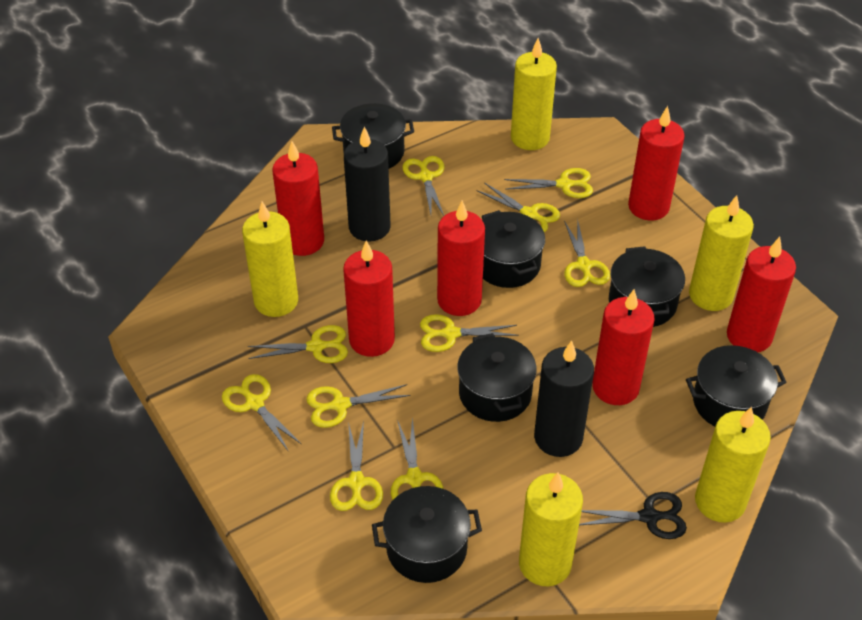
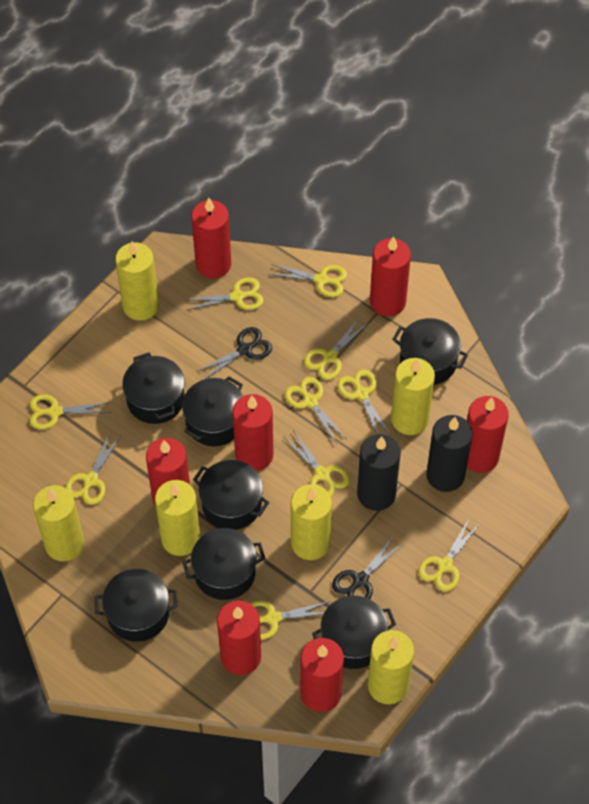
black pot: 6 -> 7
black scissors: 1 -> 2
red candle: 6 -> 7
yellow candle: 5 -> 6

